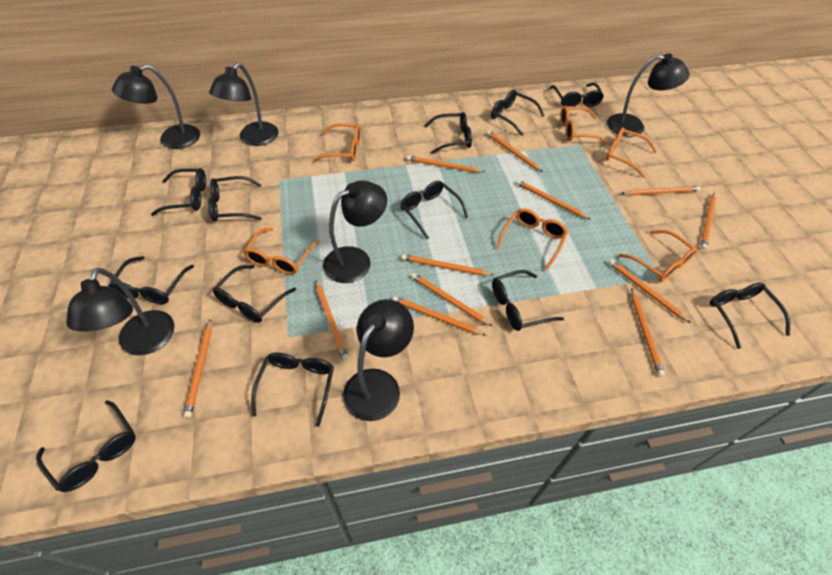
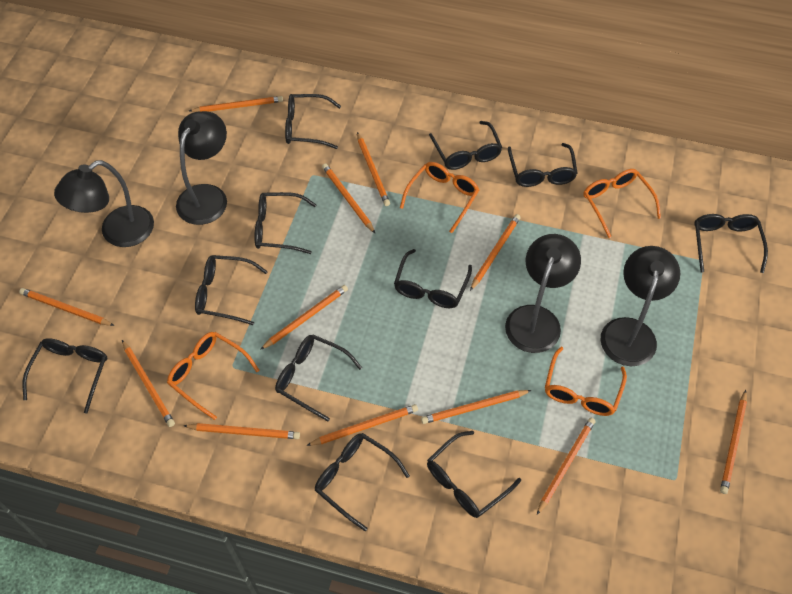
black glasses: 12 -> 11
black lamp: 6 -> 4
orange glasses: 6 -> 4

